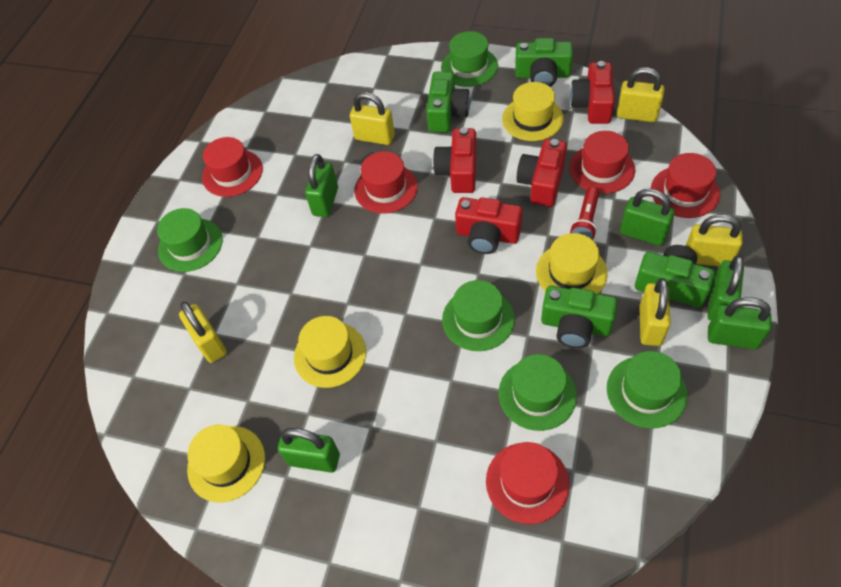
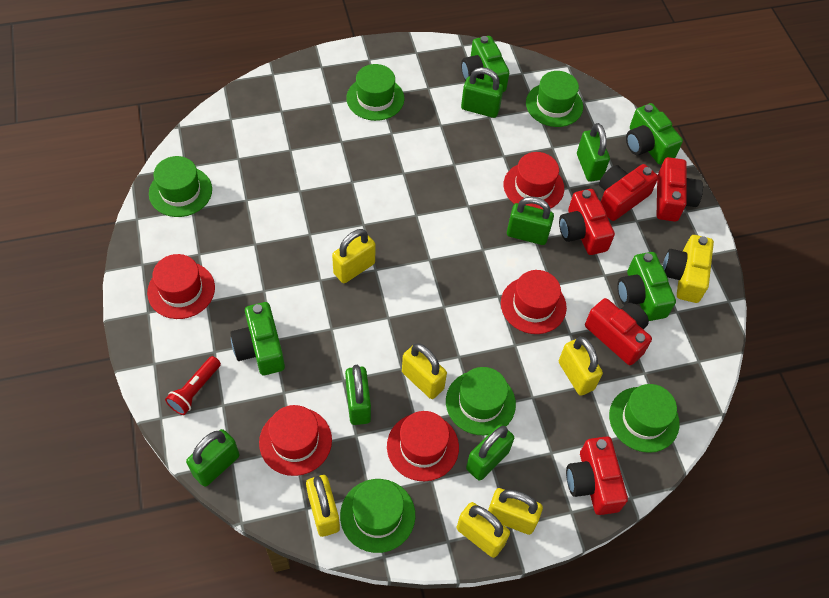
green hat: 5 -> 6
green padlock: 5 -> 6
red camera: 4 -> 5
yellow camera: 0 -> 1
yellow hat: 4 -> 0
yellow padlock: 5 -> 6

